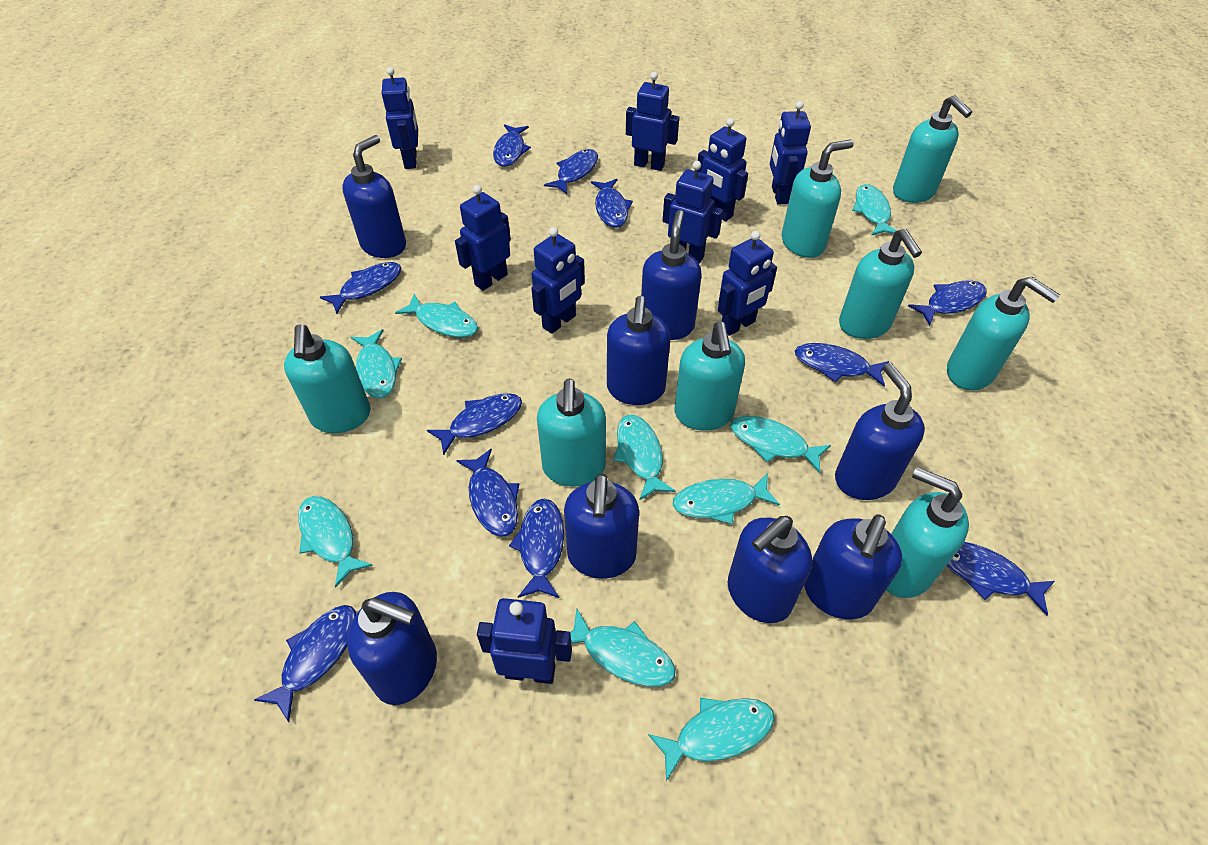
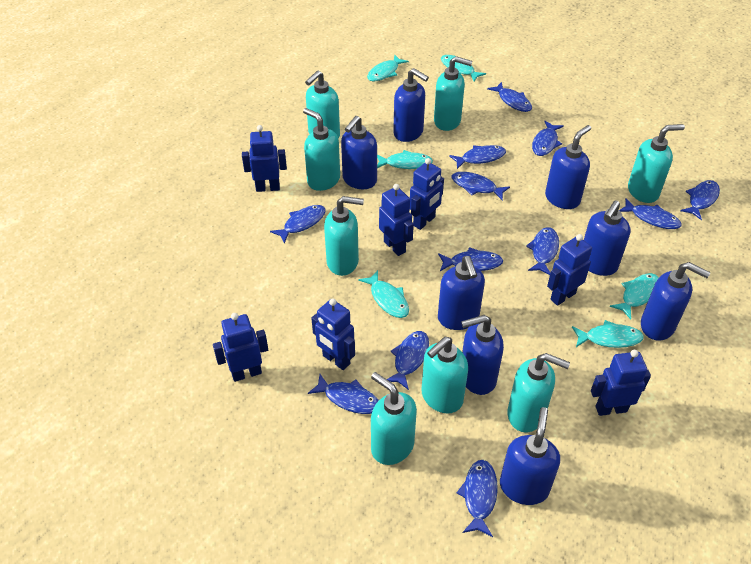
blue fish: 11 -> 12
blue robot: 9 -> 7
turquoise fish: 9 -> 6

